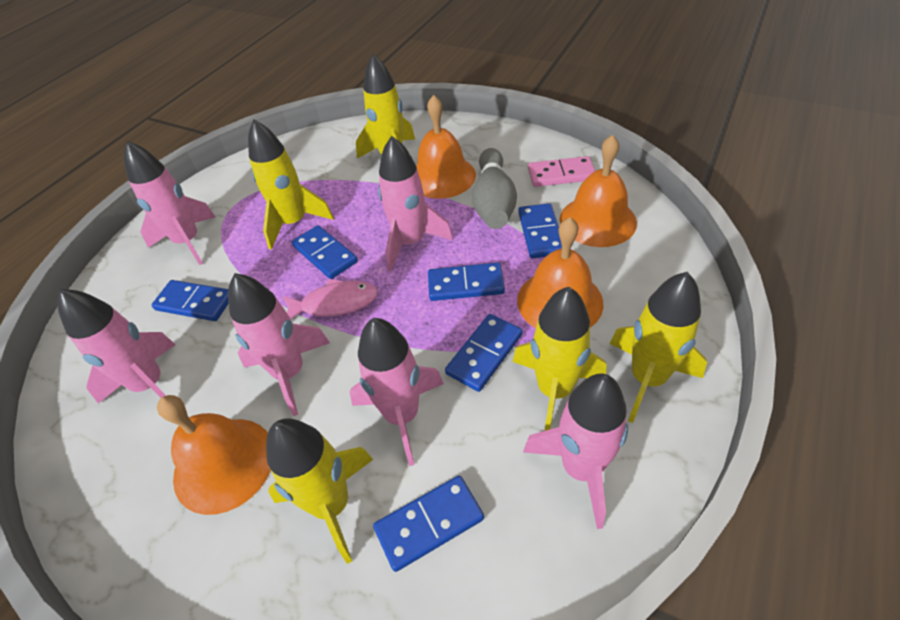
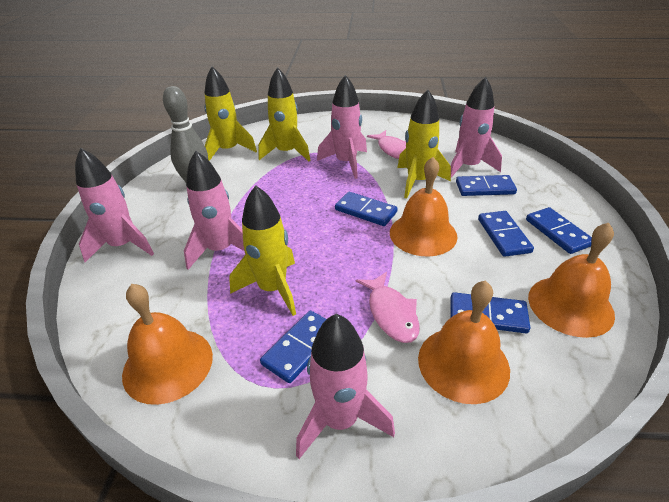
pink domino: 1 -> 0
pink fish: 1 -> 2
pink rocket: 6 -> 5
yellow rocket: 5 -> 4

